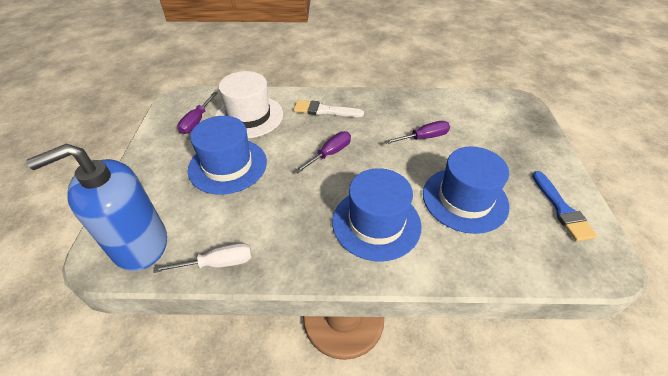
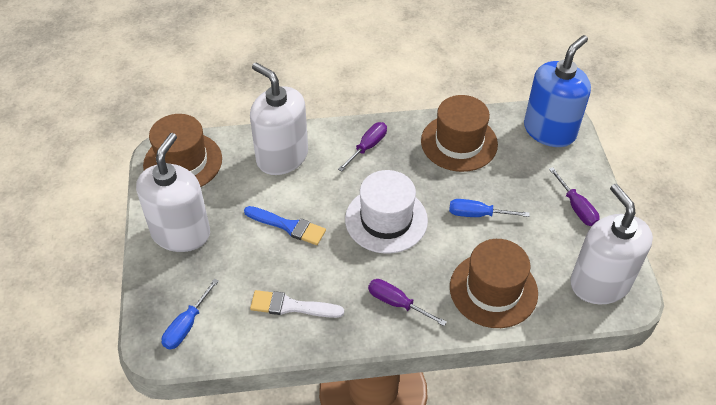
blue hat: 3 -> 0
blue screwdriver: 0 -> 2
brown hat: 0 -> 3
white screwdriver: 1 -> 0
white soap dispenser: 0 -> 3

